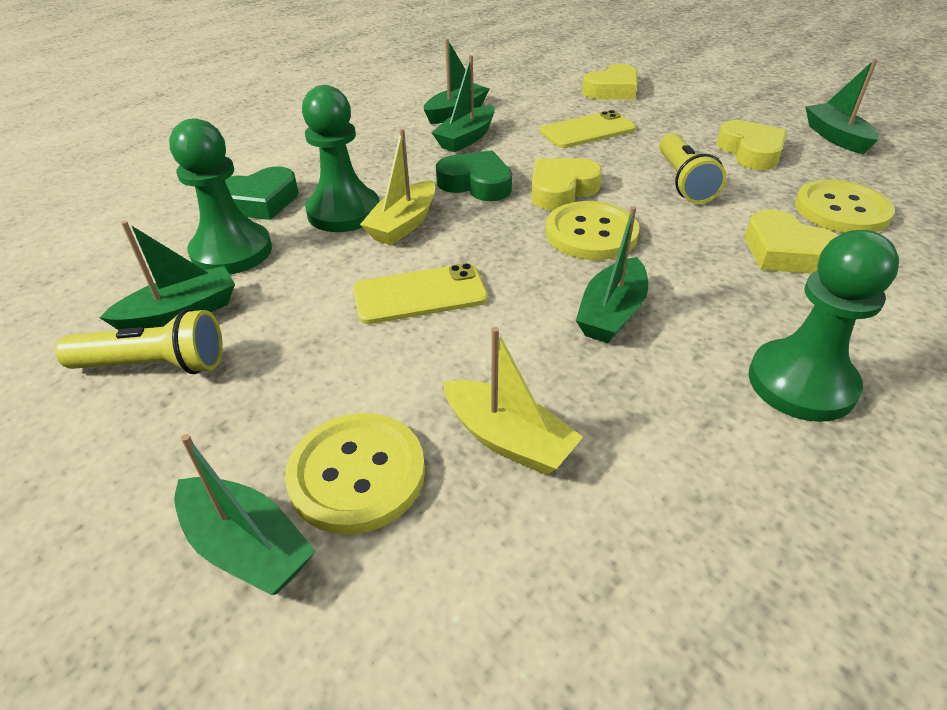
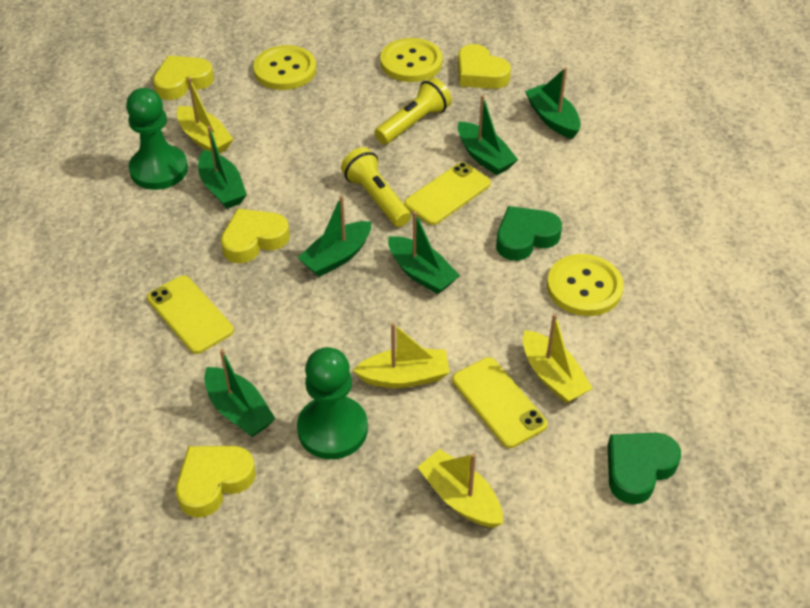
green pawn: 3 -> 2
yellow boat: 2 -> 4
yellow phone: 2 -> 3

